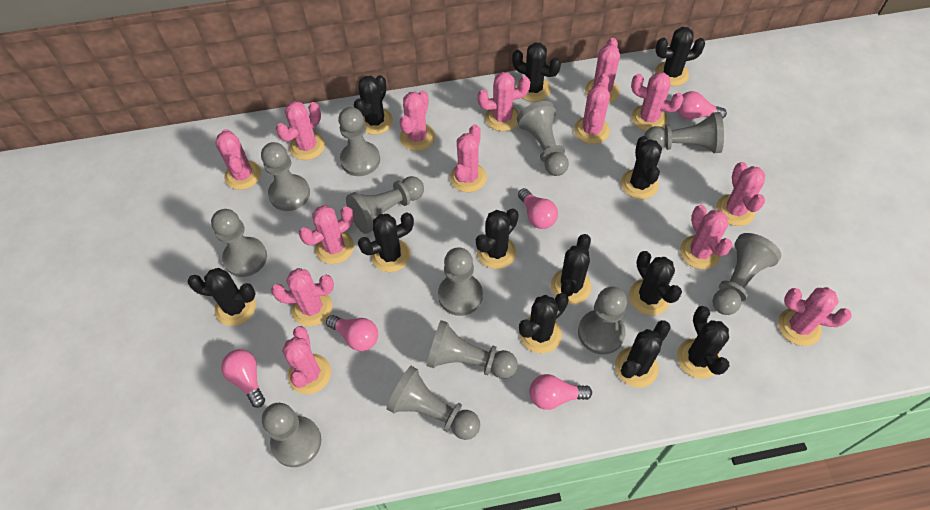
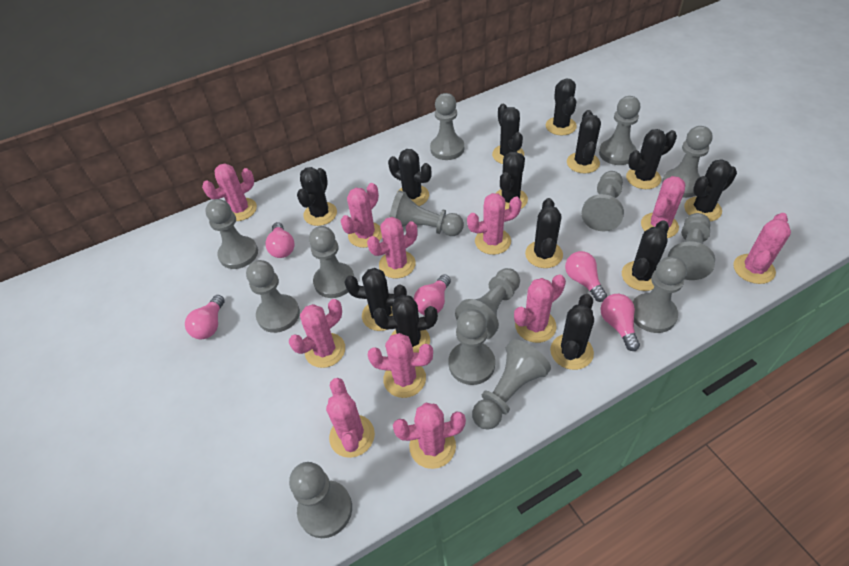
black cactus: 12 -> 13
grey pawn: 12 -> 14
pink cactus: 14 -> 11

